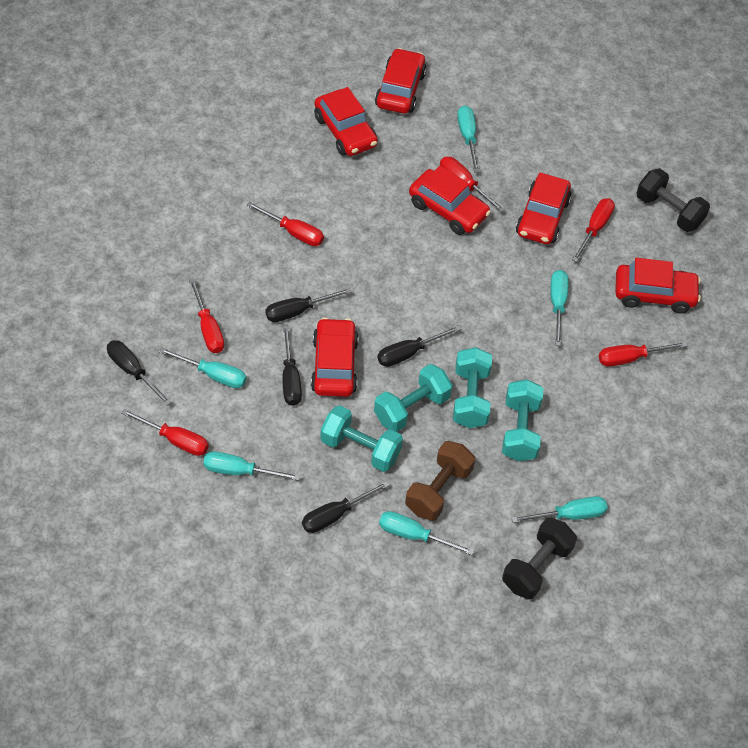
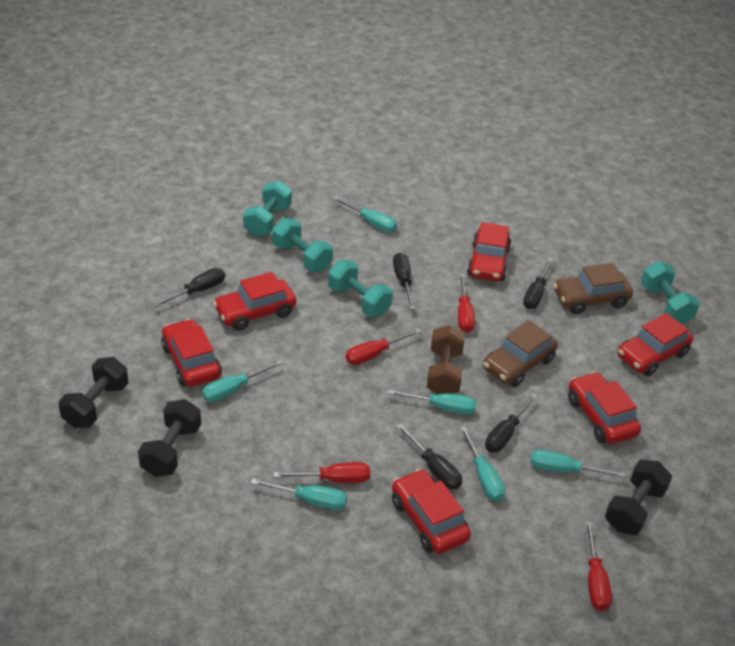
black dumbbell: 2 -> 3
brown car: 0 -> 2
red screwdriver: 6 -> 4

